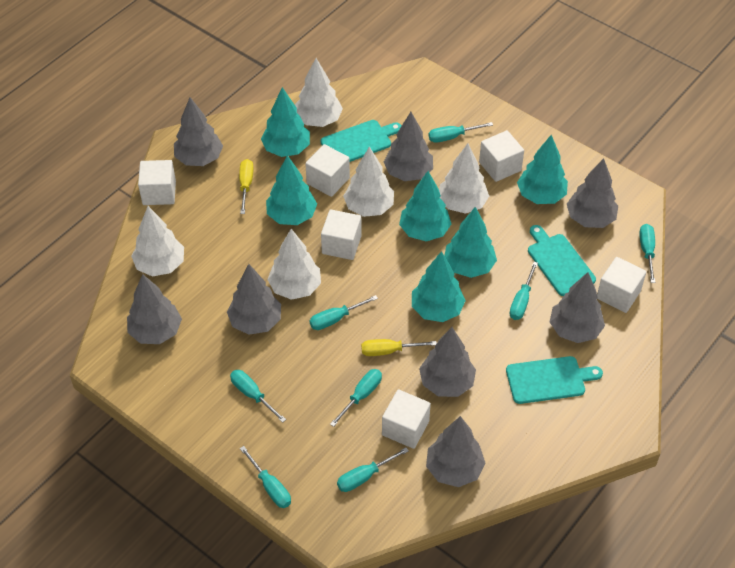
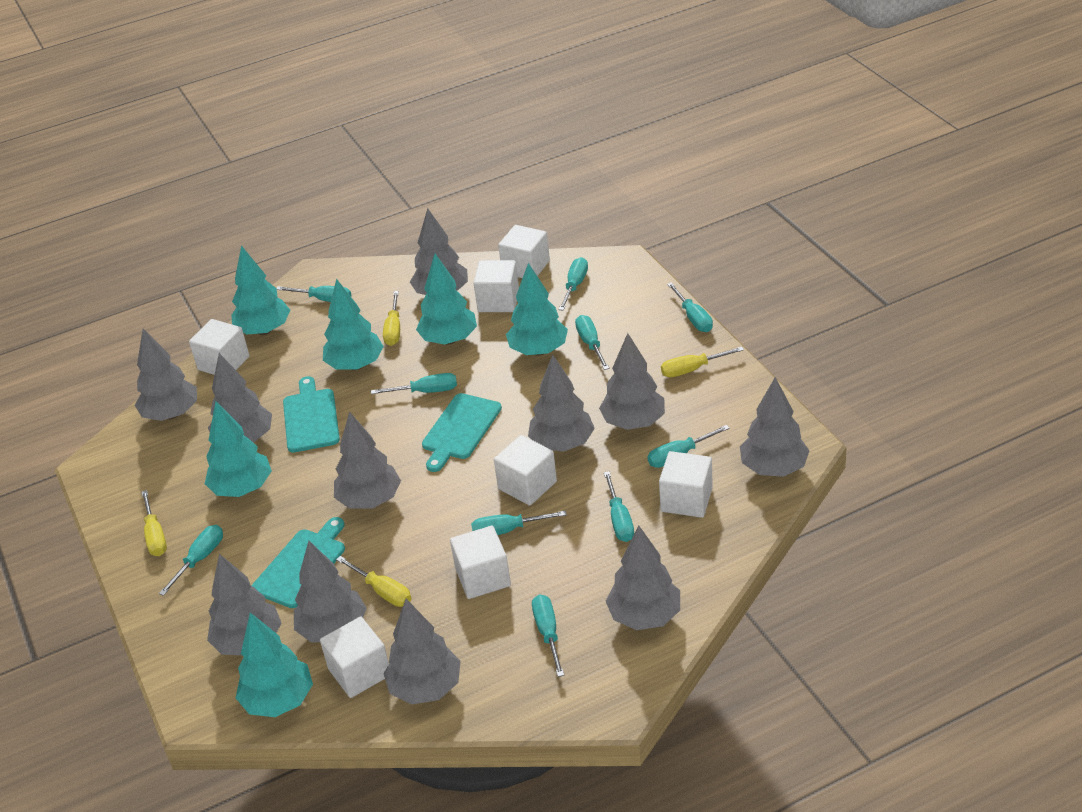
grey tree: 8 -> 11
turquoise screwdriver: 8 -> 10
white cube: 6 -> 7
white tree: 5 -> 0
yellow screwdriver: 2 -> 4

